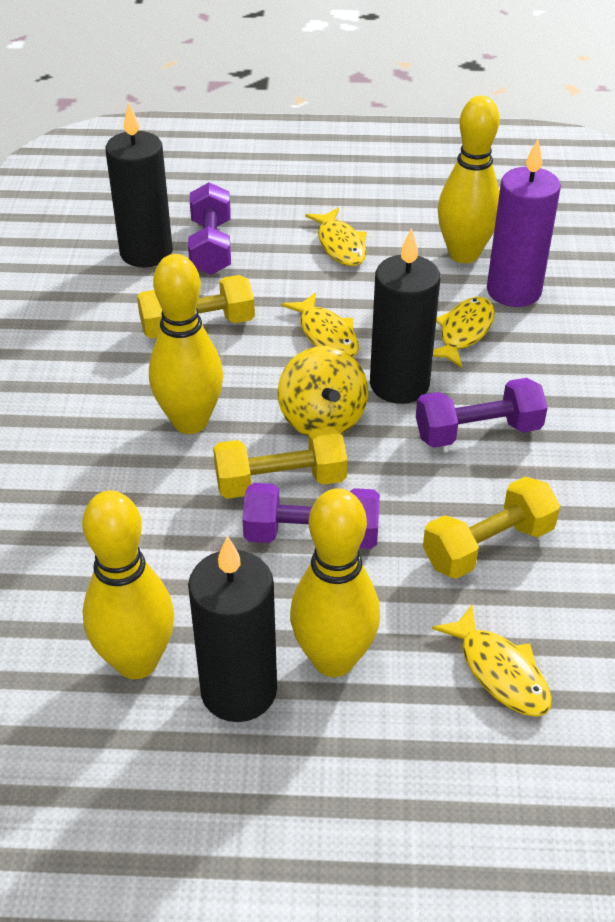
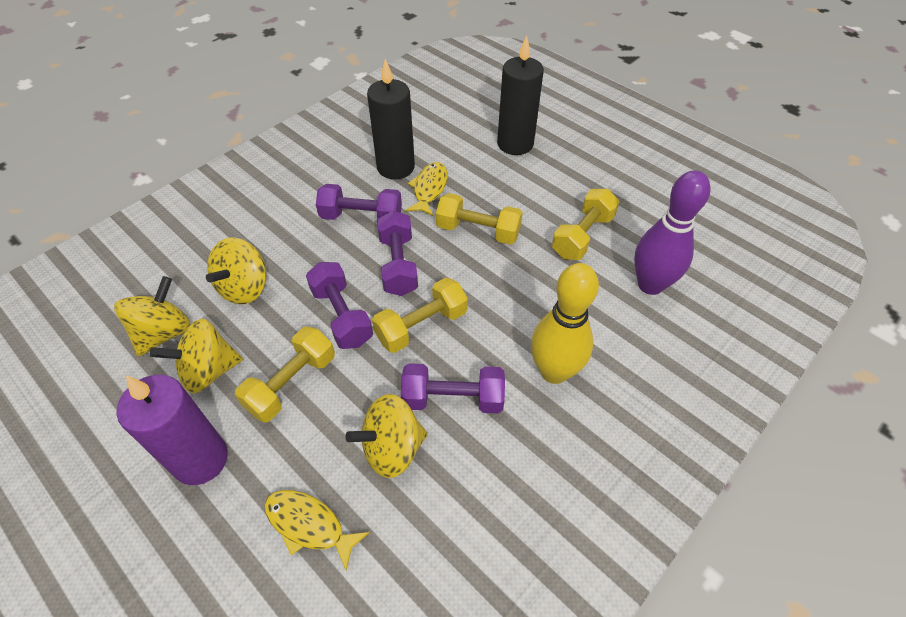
black candle: 3 -> 2
purple bowling pin: 0 -> 1
purple dumbbell: 3 -> 4
yellow bowling pin: 4 -> 1
yellow dumbbell: 3 -> 4
yellow fish: 4 -> 2
yellow spinning top: 1 -> 4

